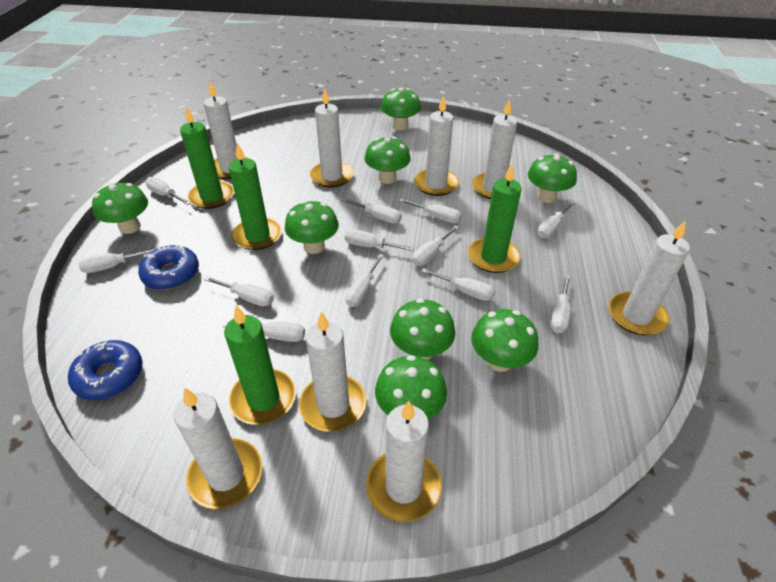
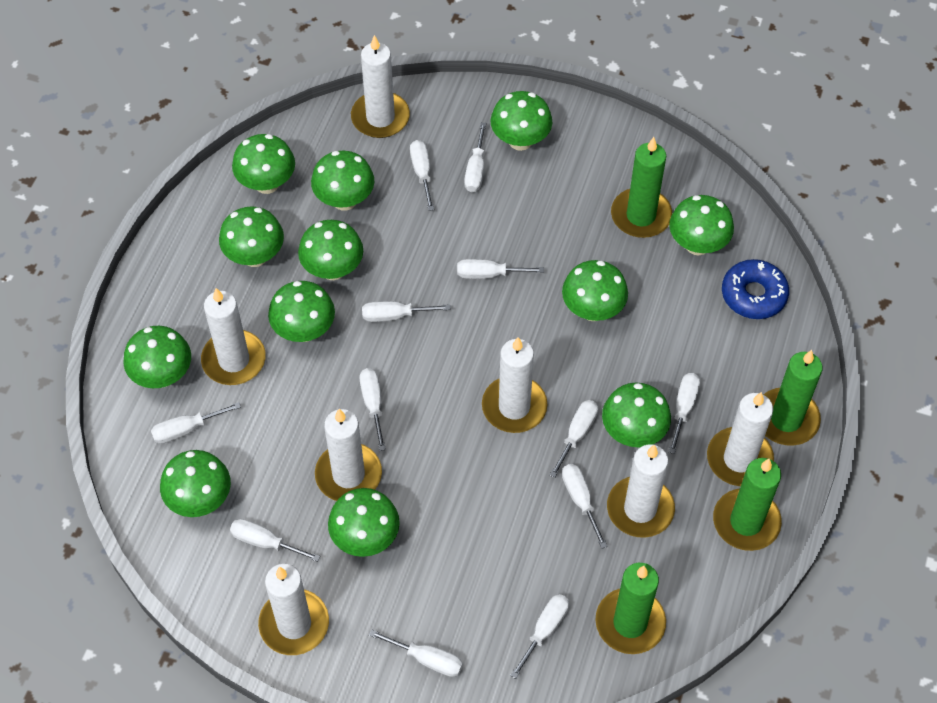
blue donut: 2 -> 1
green mushroom: 8 -> 12
white candle: 8 -> 7

